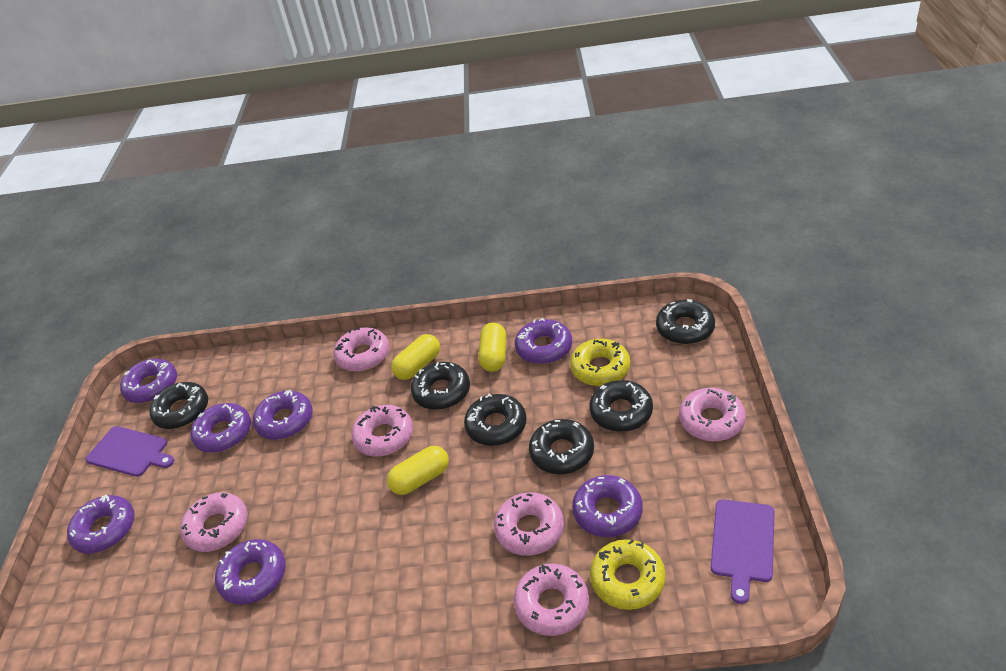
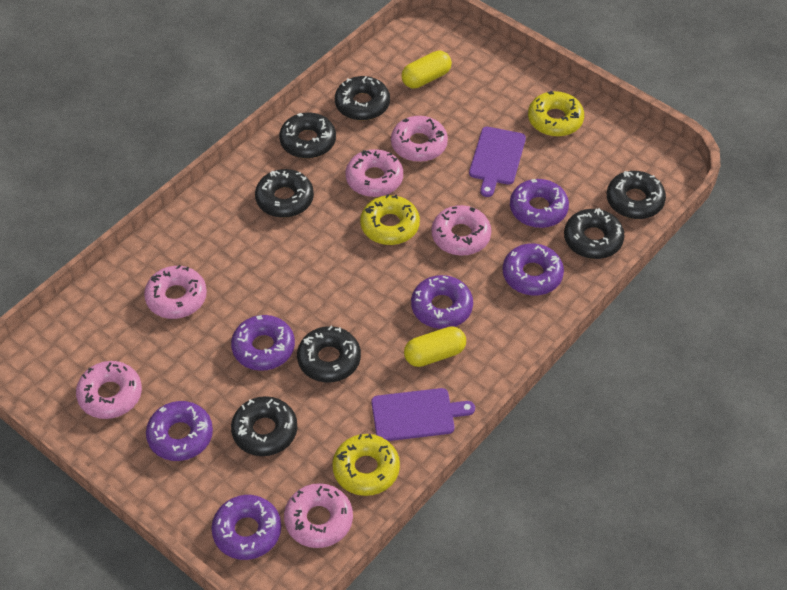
black donut: 6 -> 7
purple donut: 7 -> 6
yellow capsule: 3 -> 2
yellow donut: 2 -> 3

